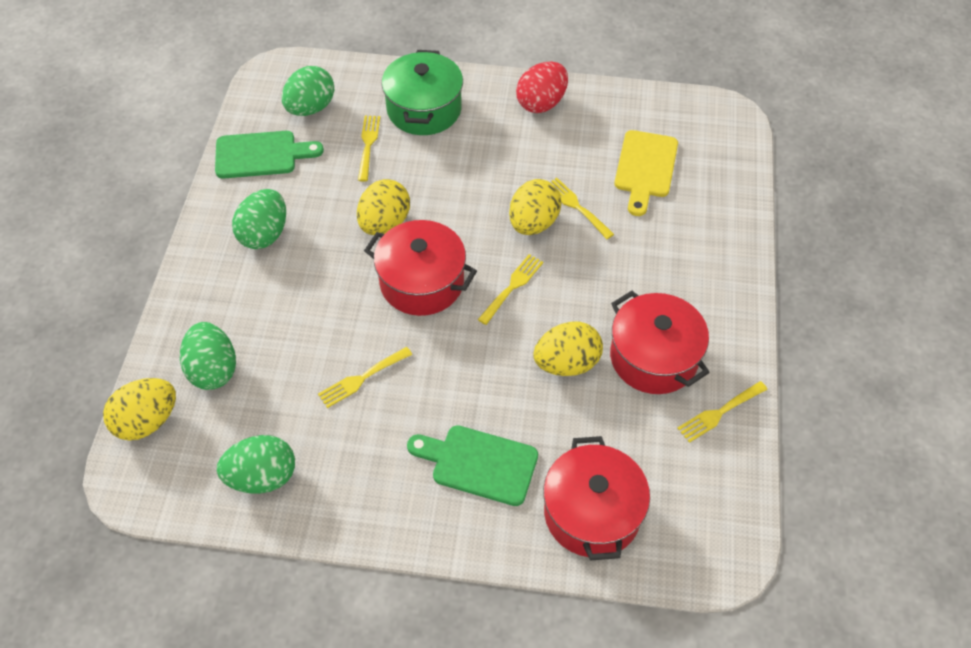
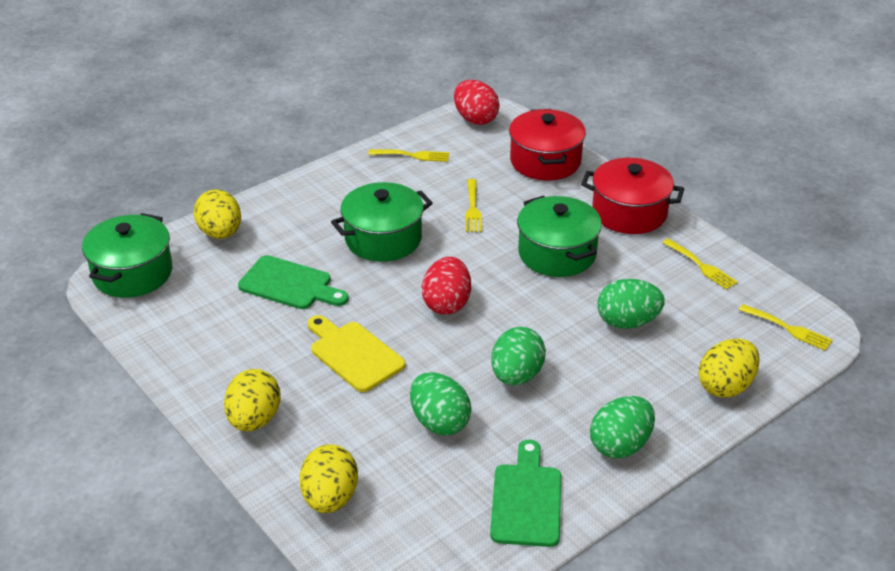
green pot: 1 -> 3
red egg: 1 -> 2
red pot: 3 -> 2
yellow fork: 5 -> 4

